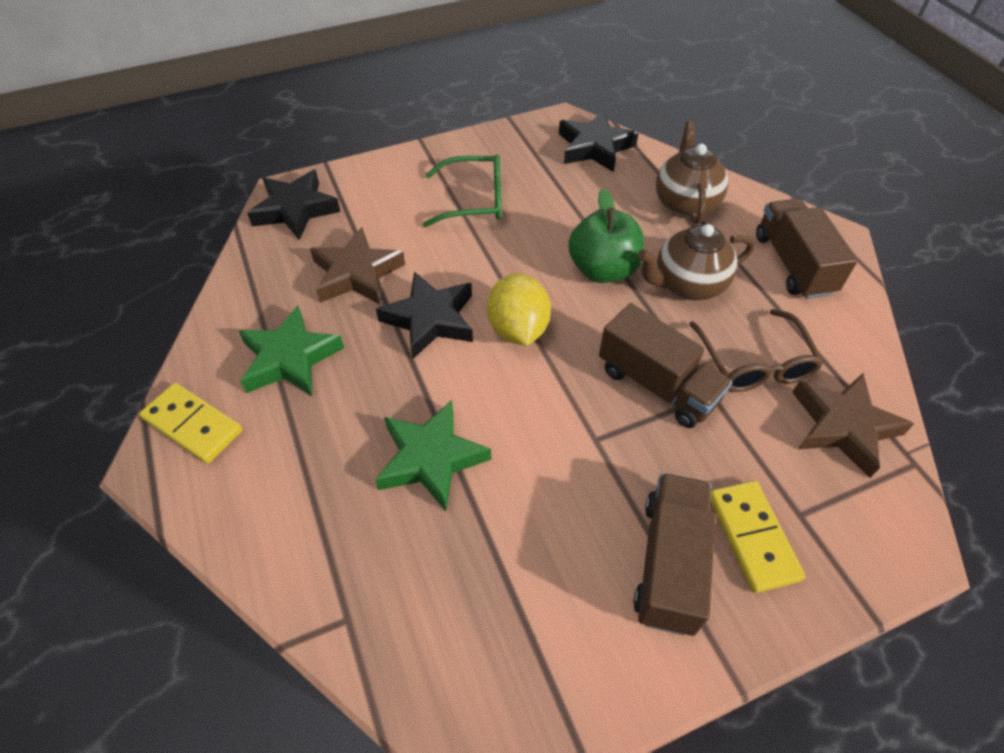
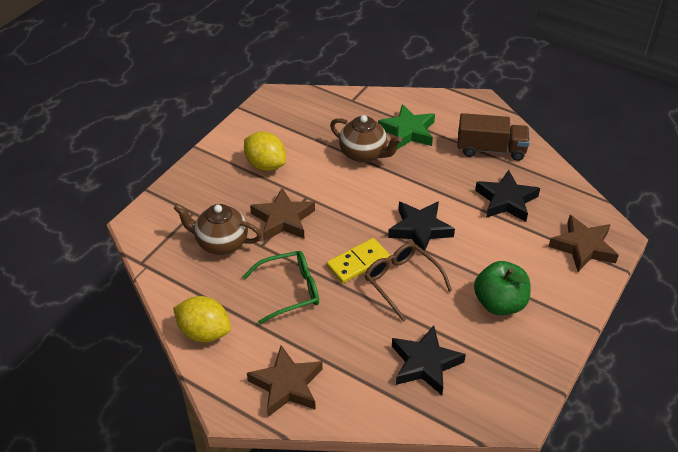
brown star: 2 -> 3
brown truck: 3 -> 1
green star: 2 -> 1
yellow domino: 2 -> 1
yellow lemon: 1 -> 2

